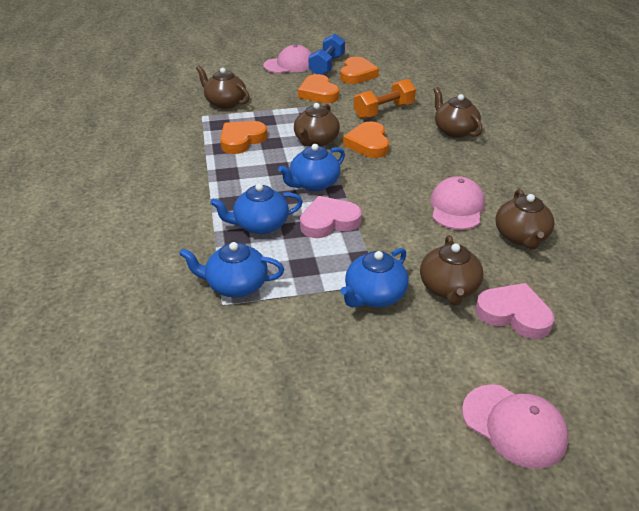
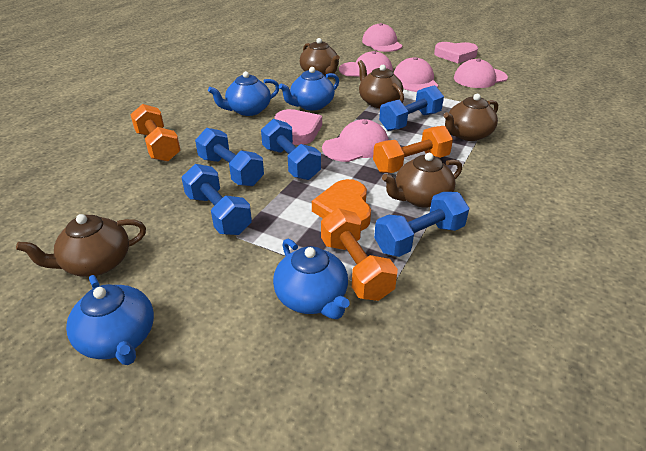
blue dumbbell: 1 -> 5
orange dumbbell: 1 -> 3
orange heart: 4 -> 1
pink cap: 3 -> 5

